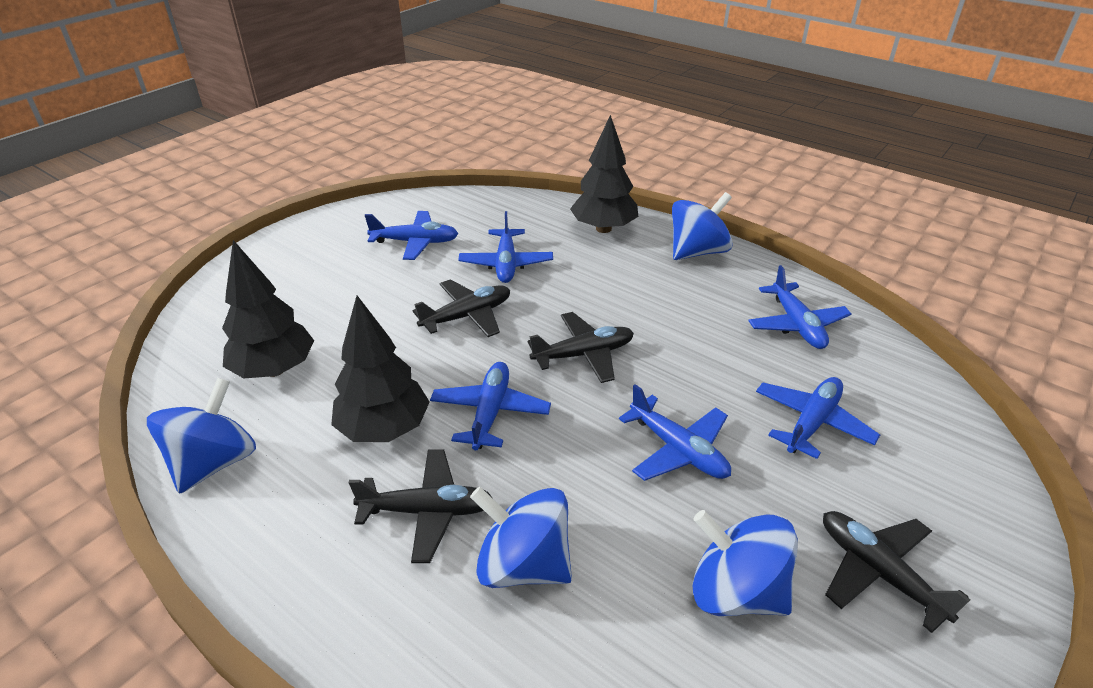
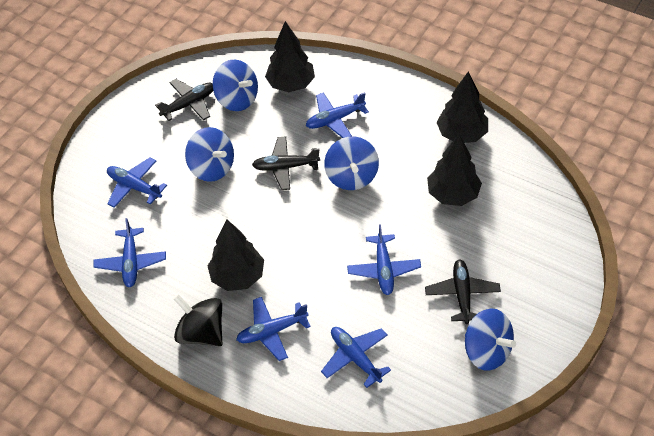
black plane: 4 -> 3
black spinning top: 0 -> 1
black tree: 3 -> 4

